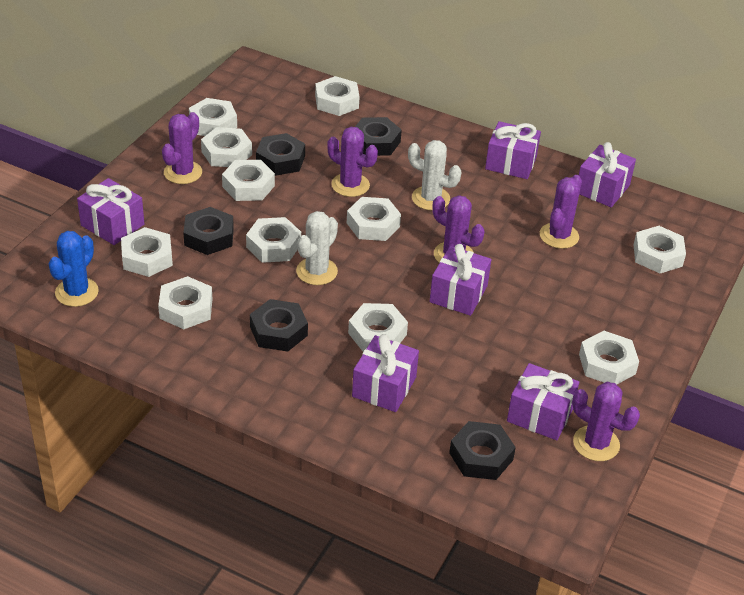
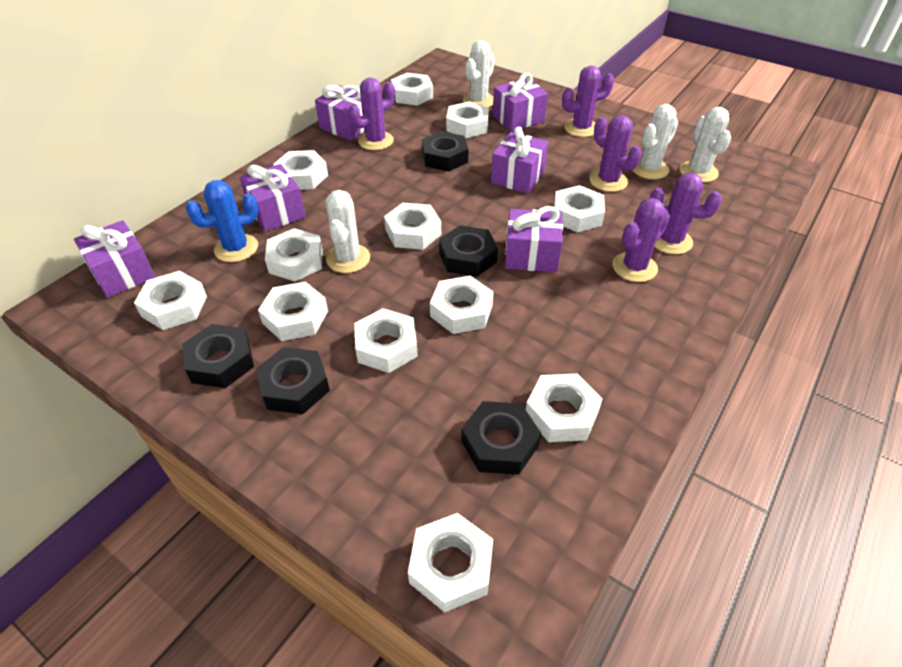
white cactus: 2 -> 4
white nut: 11 -> 12

